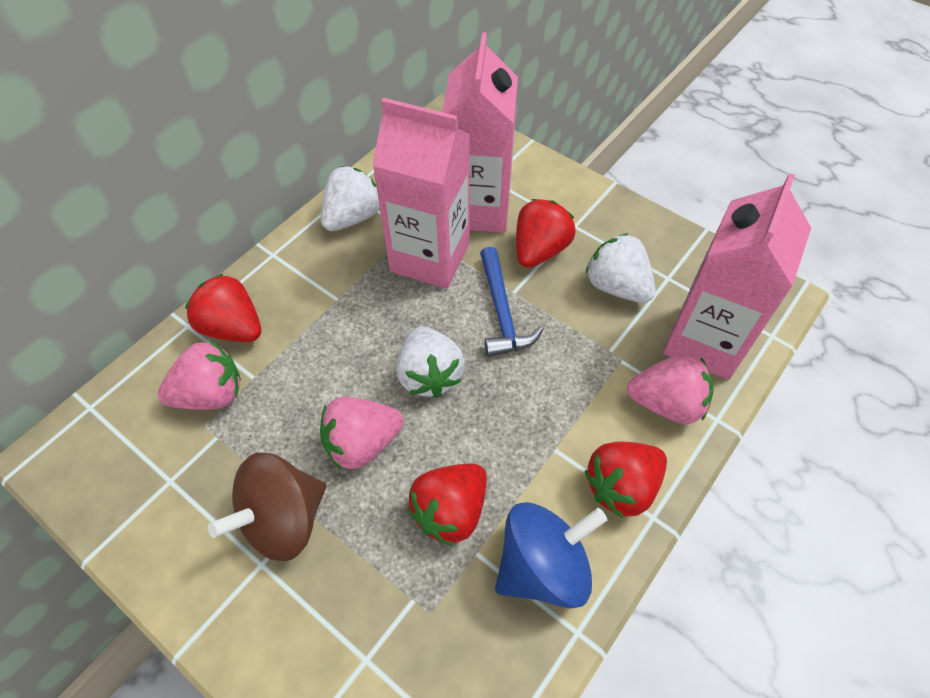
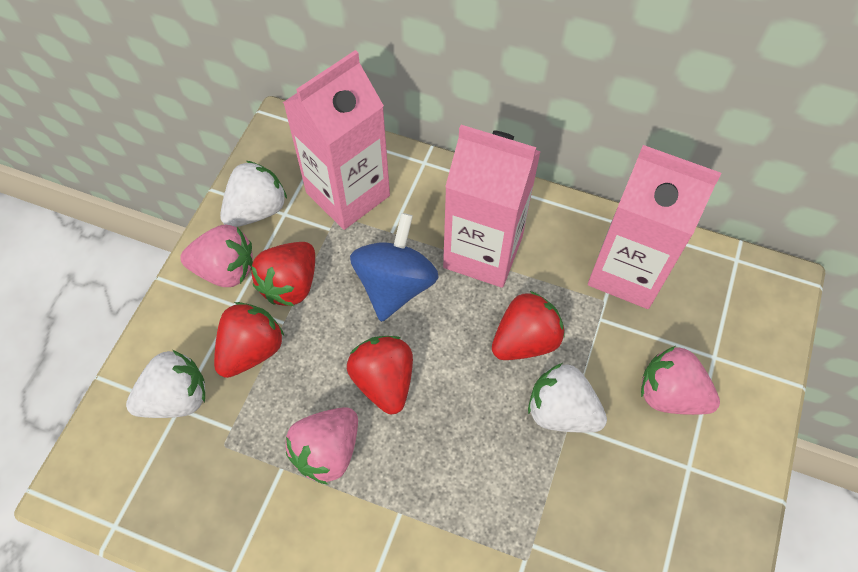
blue hammer: 1 -> 0
brown spinning top: 1 -> 0

